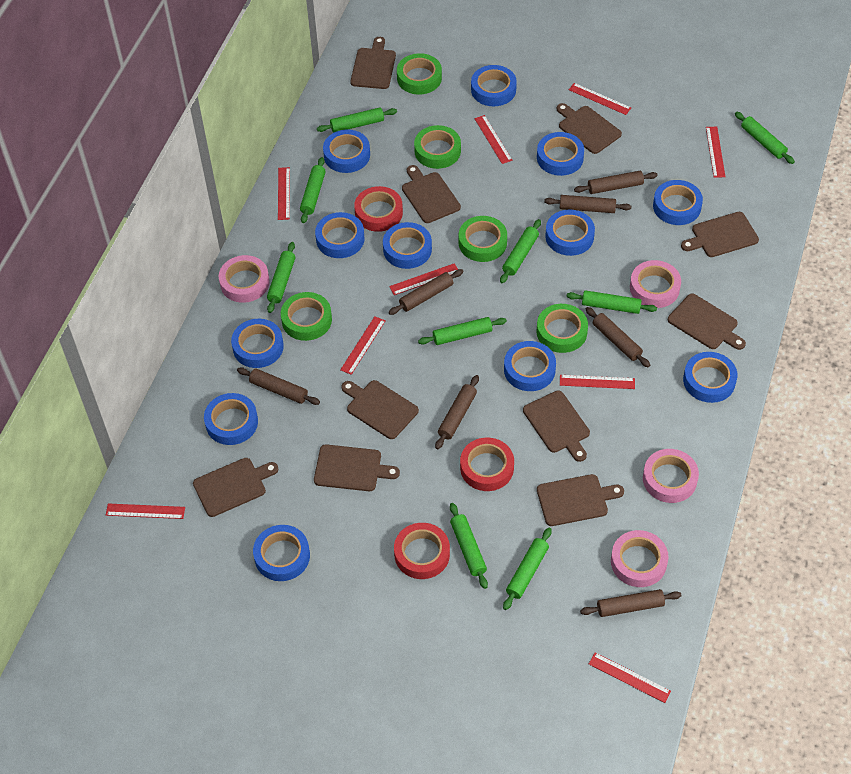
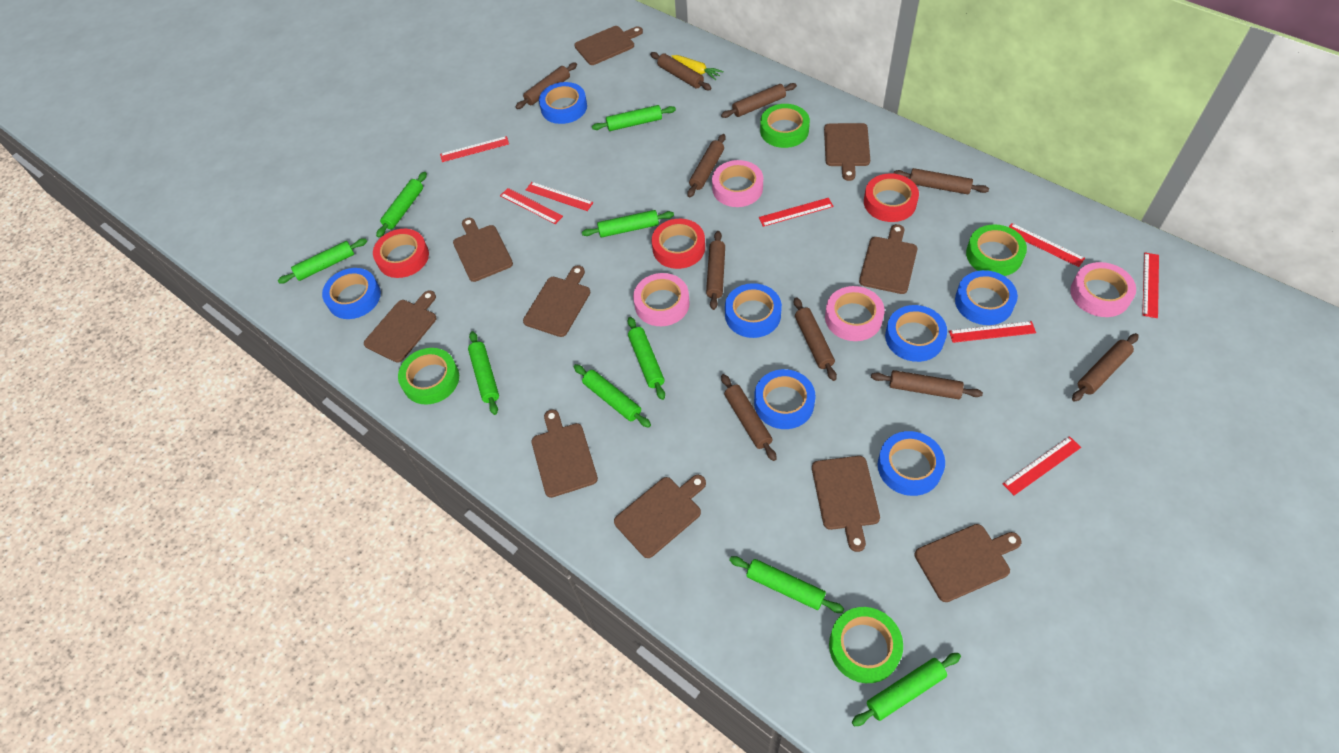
blue tape: 12 -> 7
brown rolling pin: 7 -> 10
green tape: 5 -> 4
red ruler: 9 -> 8
yellow carrot: 0 -> 1

